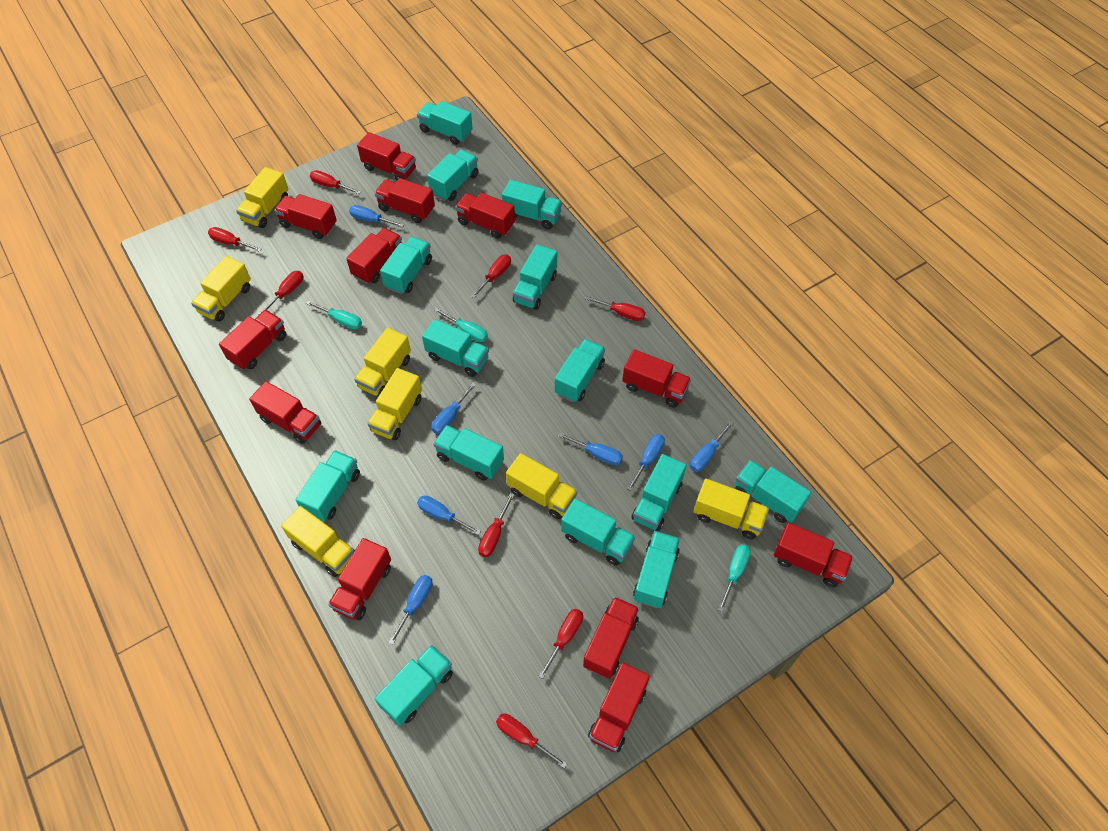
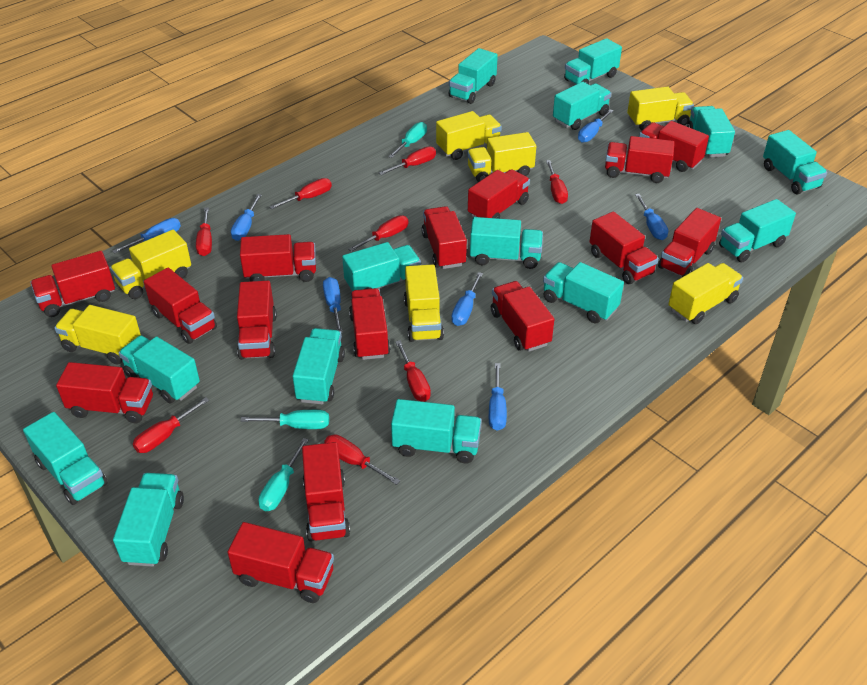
red truck: 12 -> 15

